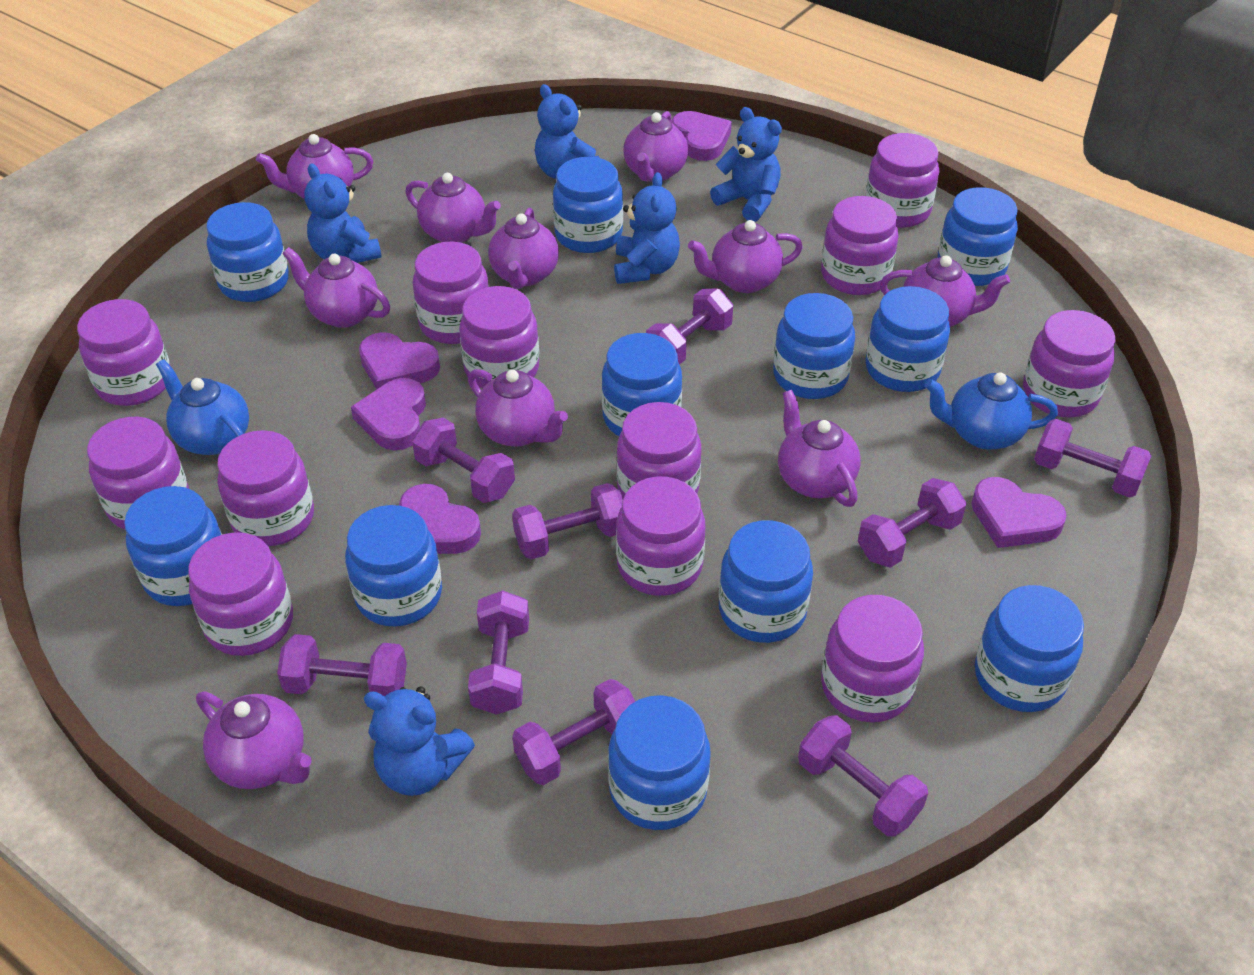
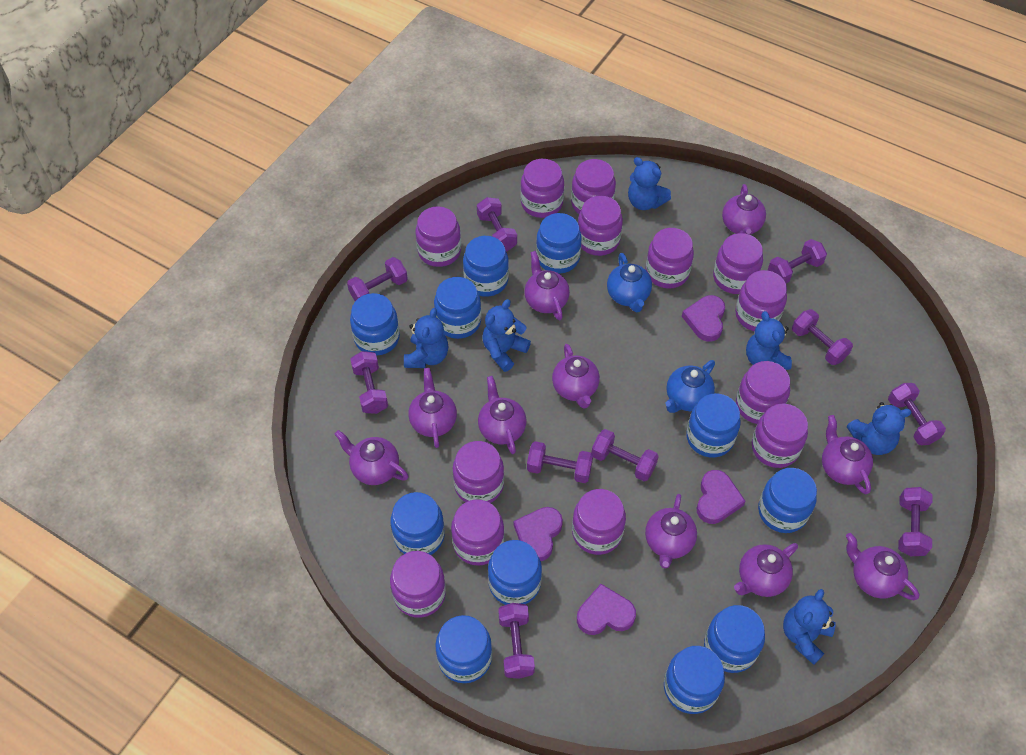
blue teddy bear: 5 -> 6
purple dumbbell: 9 -> 10
purple heart: 5 -> 4
purple jar: 12 -> 13

